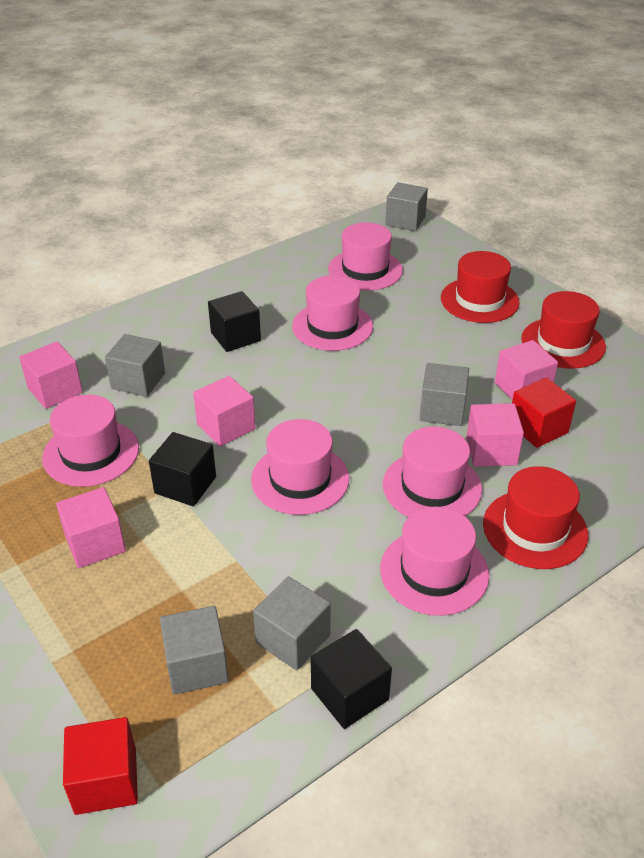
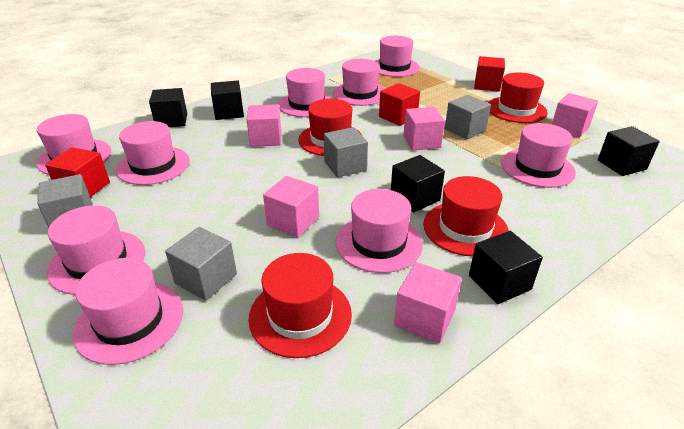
black cube: 3 -> 5
grey cube: 5 -> 4
pink hat: 6 -> 9
red cube: 2 -> 3
red hat: 3 -> 4

